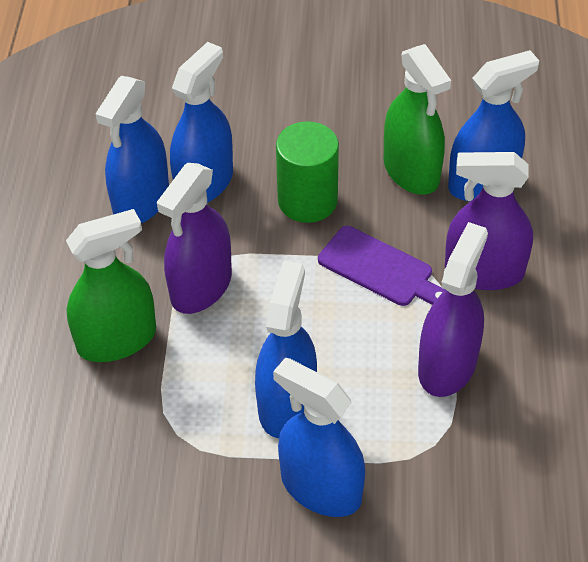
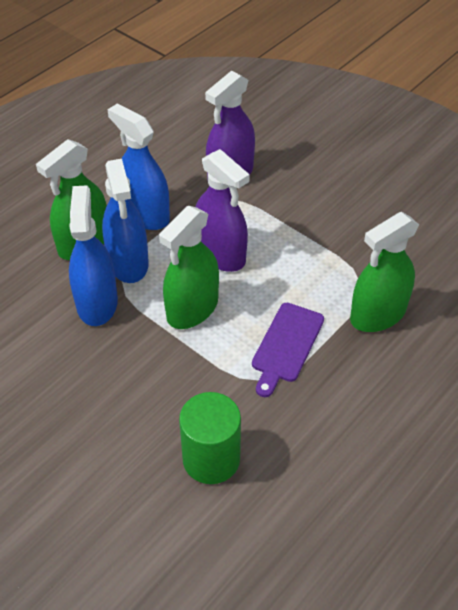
blue spray bottle: 5 -> 3
green spray bottle: 2 -> 3
purple spray bottle: 3 -> 2

